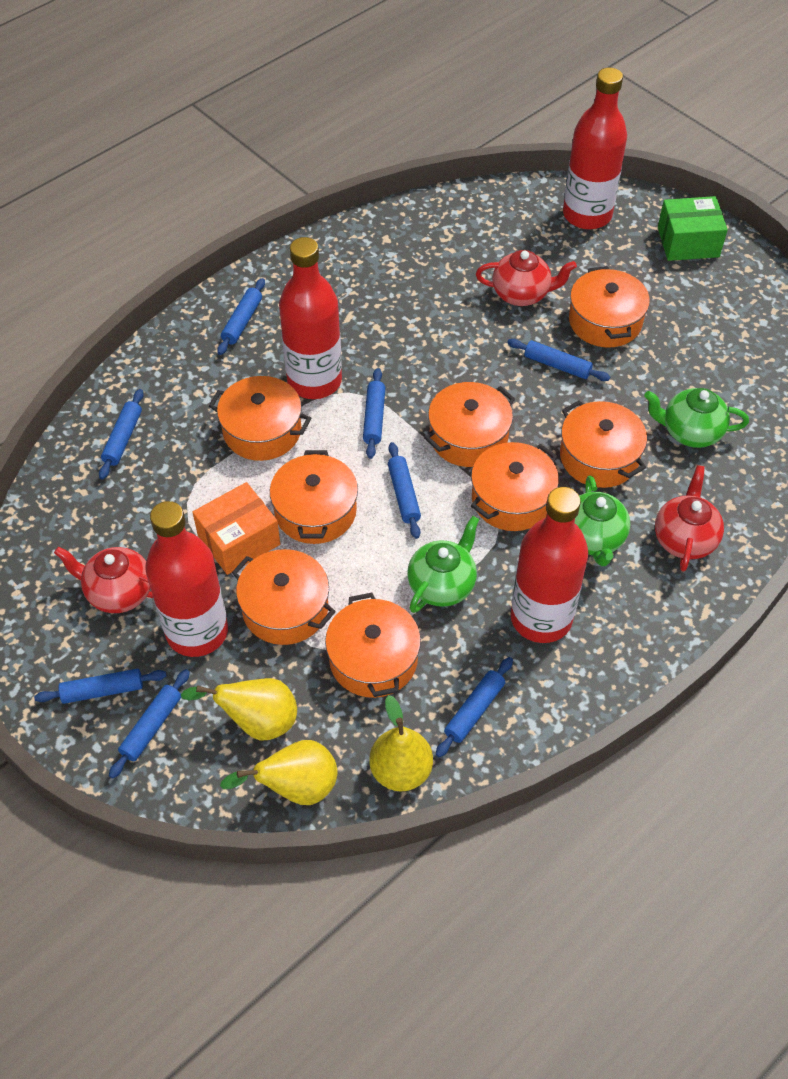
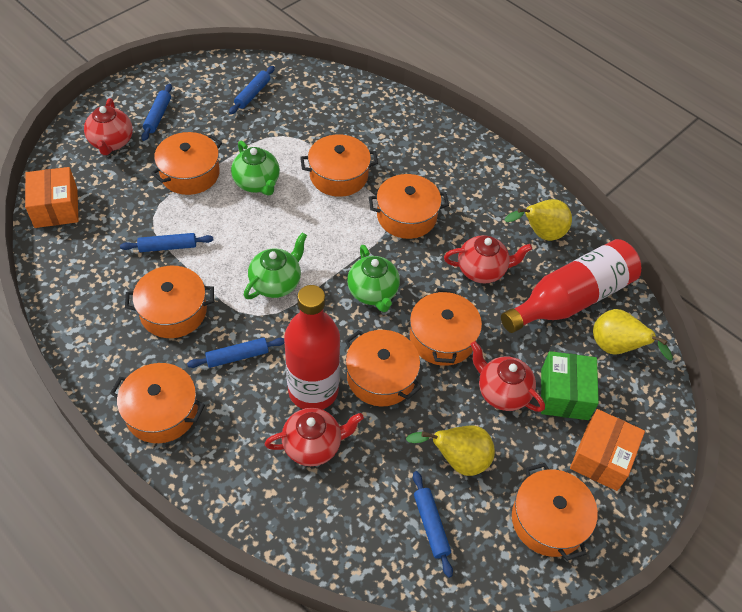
blue rolling pin: 8 -> 5
orange box: 1 -> 2
red bottle: 4 -> 2
red teapot: 3 -> 4

